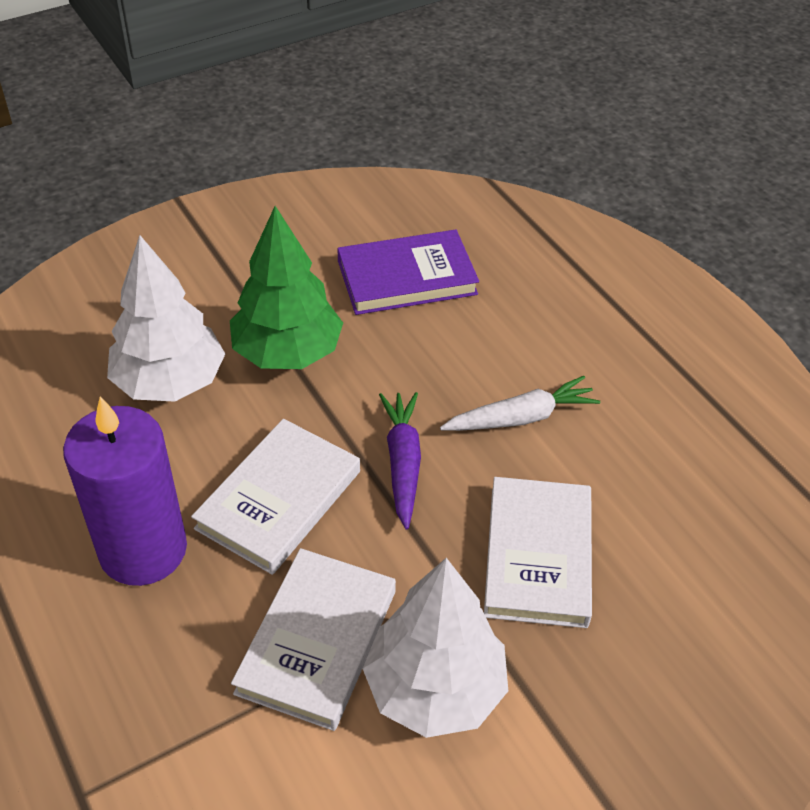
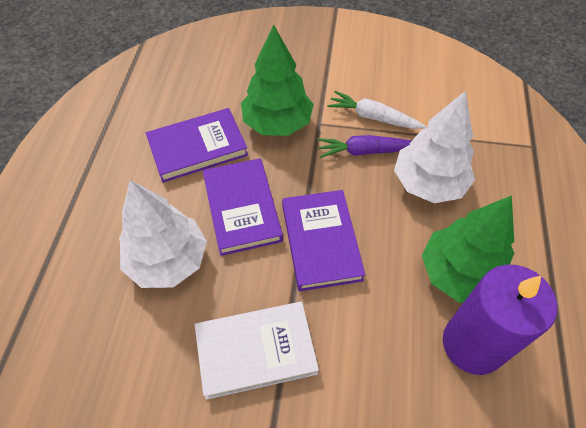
green tree: 1 -> 2
purple book: 1 -> 3
white book: 3 -> 1

